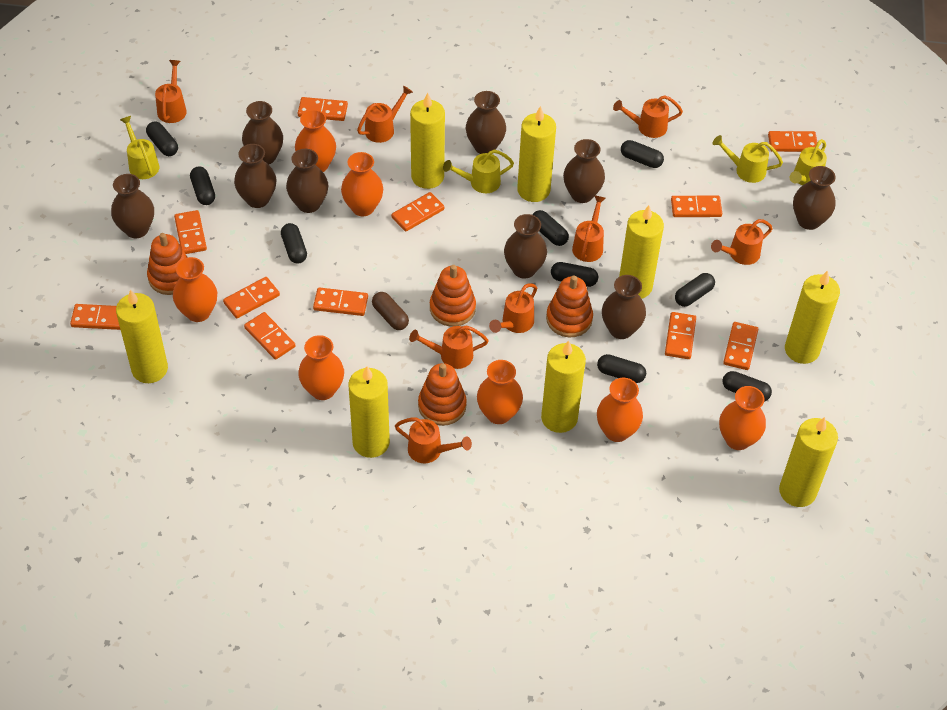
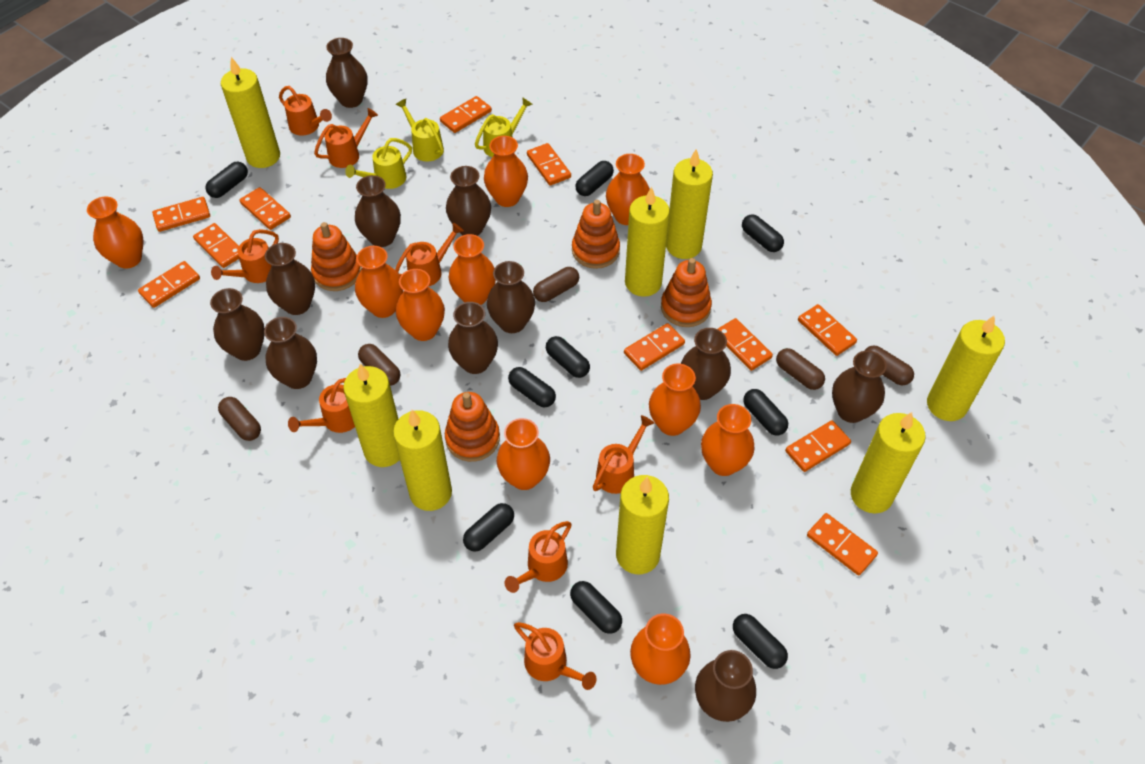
brown capsule: 1 -> 5
brown vase: 9 -> 11
orange vase: 7 -> 10
yellow watering can: 4 -> 3

